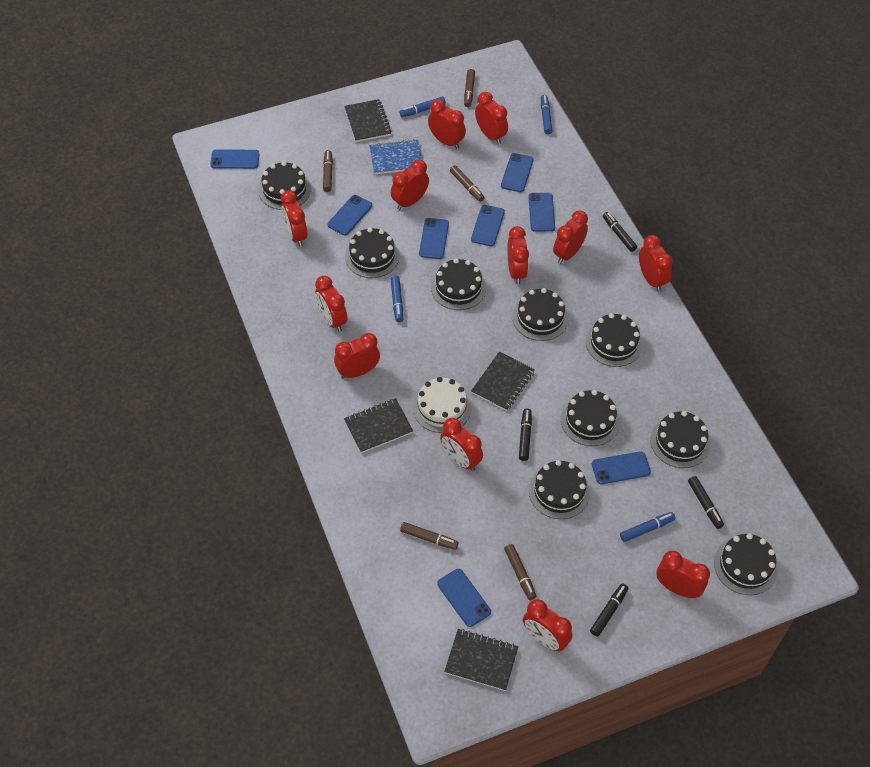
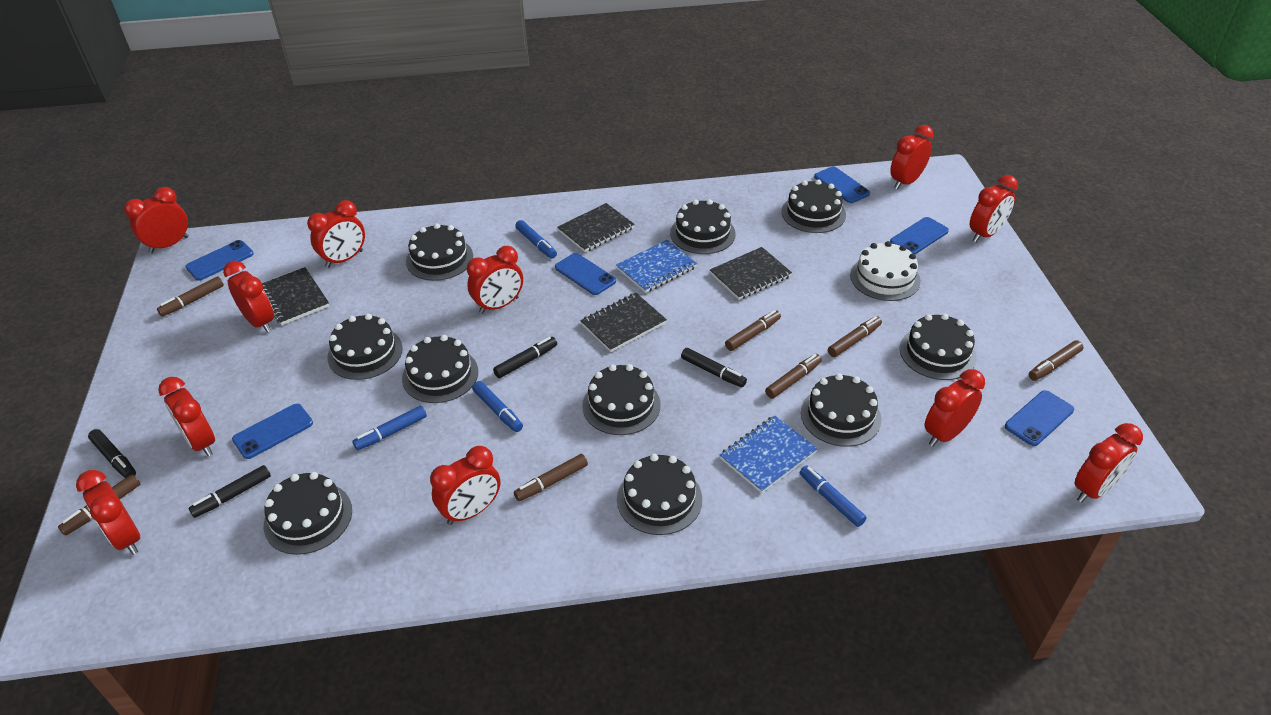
black cake: 9 -> 10
blue notebook: 1 -> 2
blue phone: 8 -> 6
brown marker: 5 -> 7
red clock: 12 -> 11

